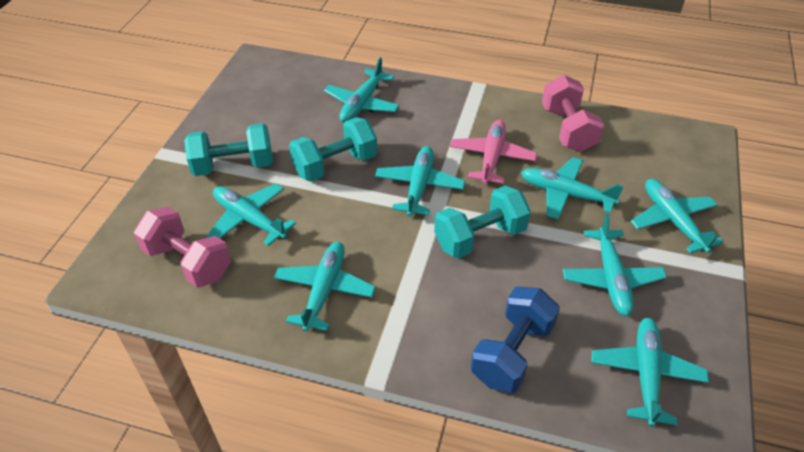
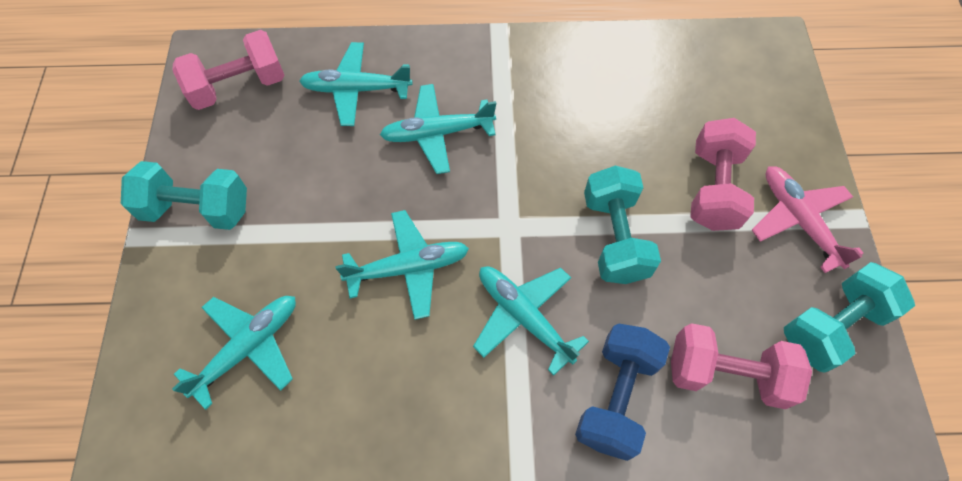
pink dumbbell: 2 -> 3
turquoise plane: 8 -> 5

